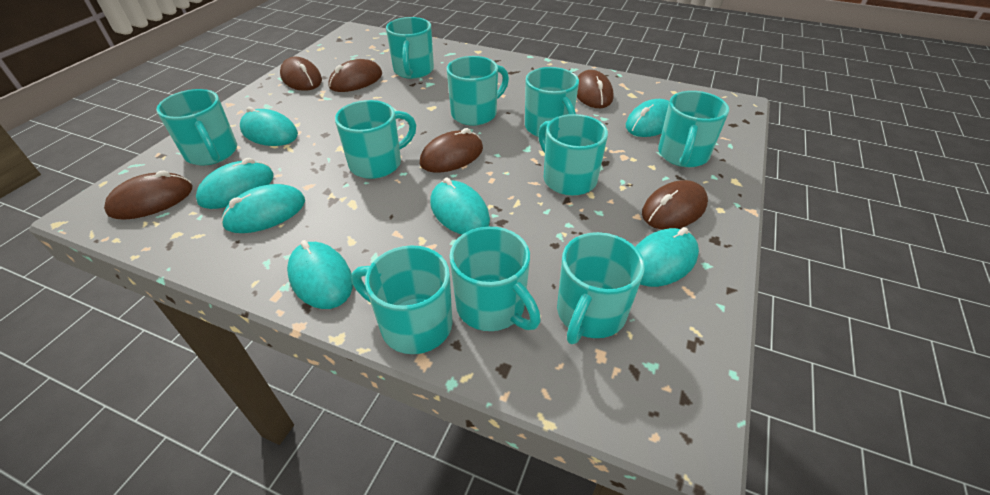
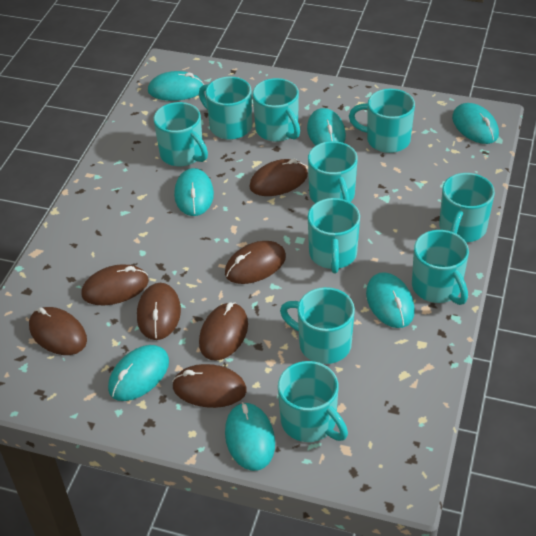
brown mouse: 6 -> 7

